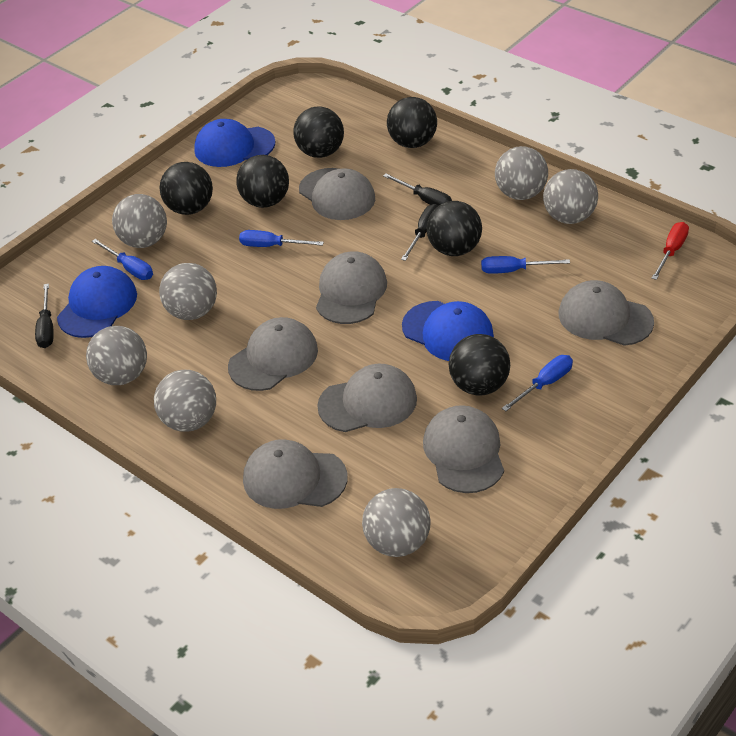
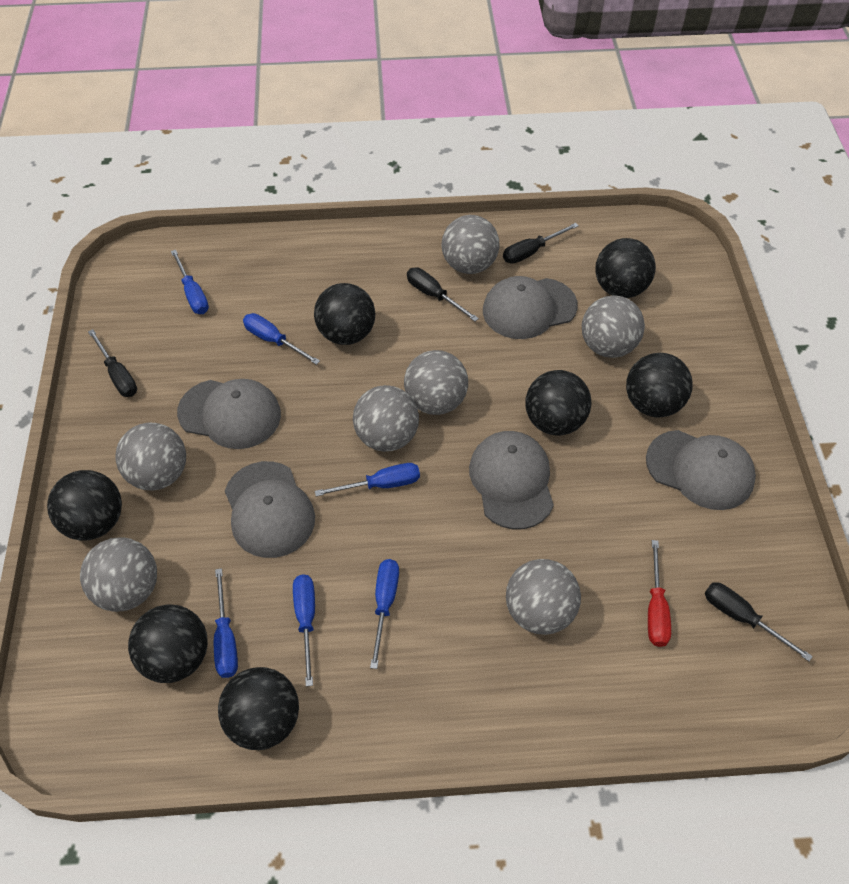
black ball: 6 -> 7
black screwdriver: 3 -> 4
blue cap: 3 -> 0
blue screwdriver: 4 -> 6
grey cap: 7 -> 5

